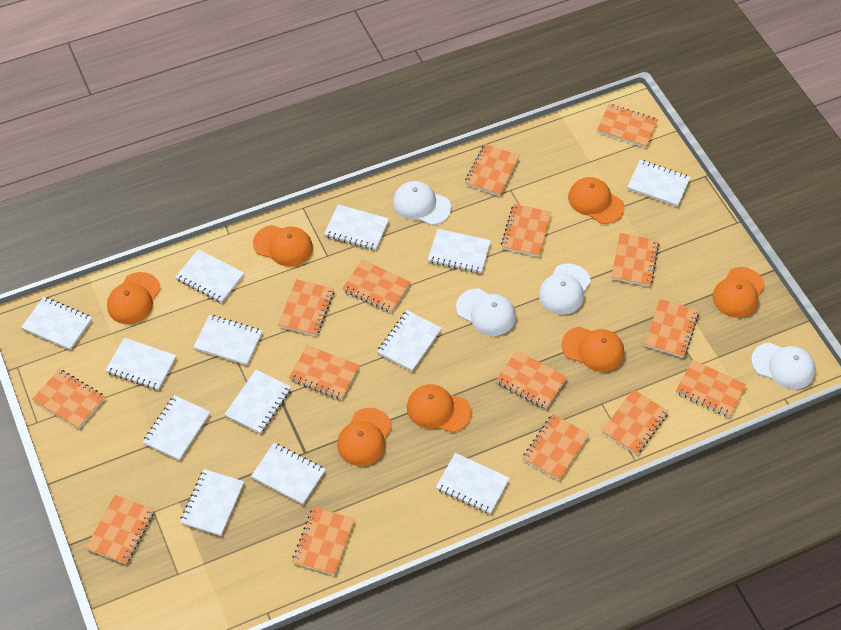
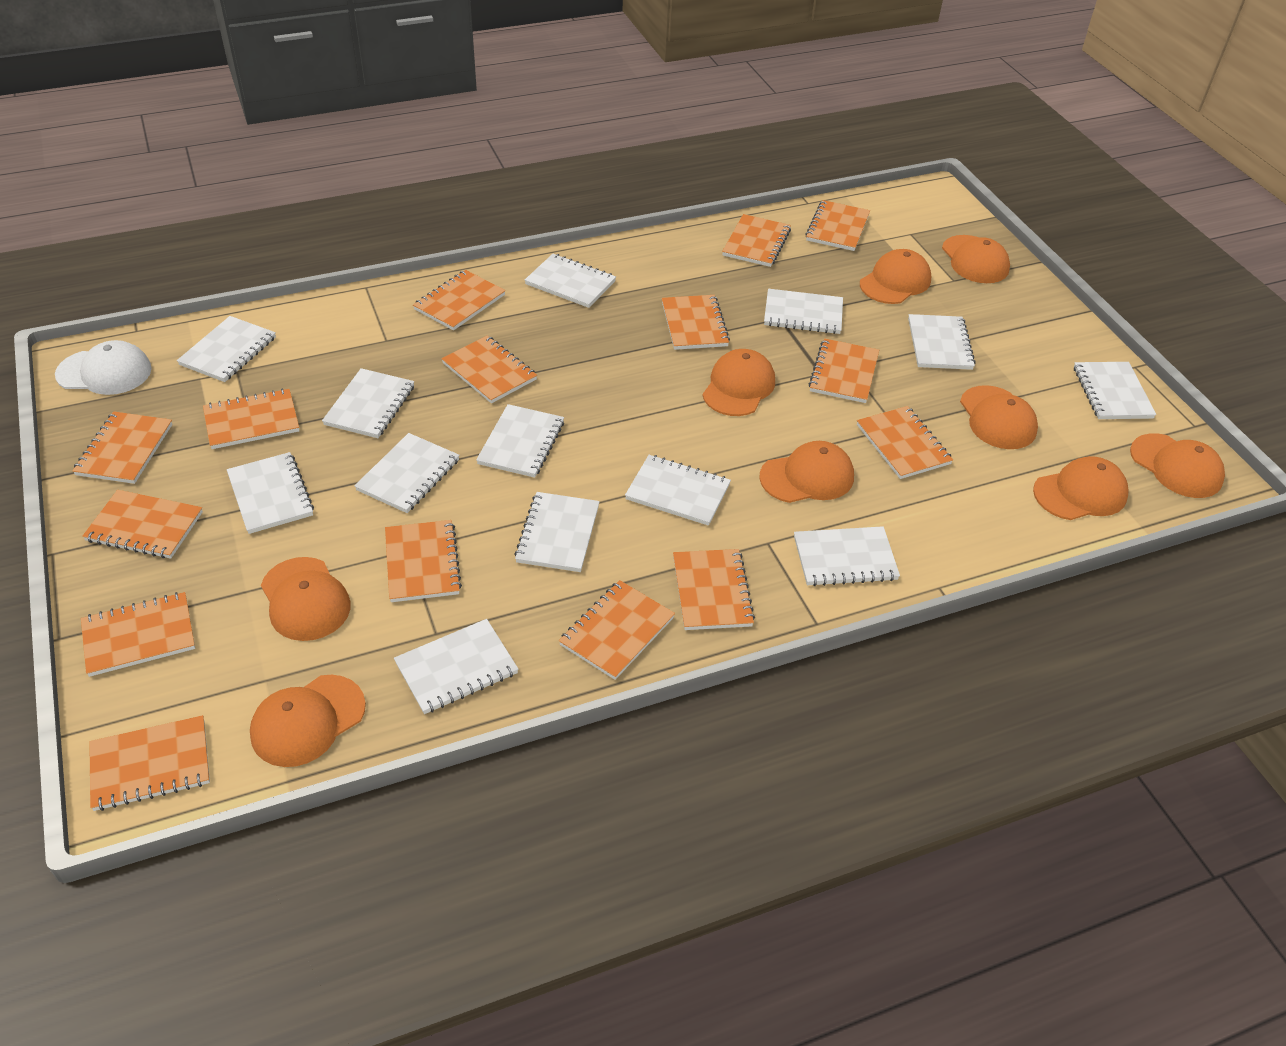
orange cap: 7 -> 9
white cap: 4 -> 1

